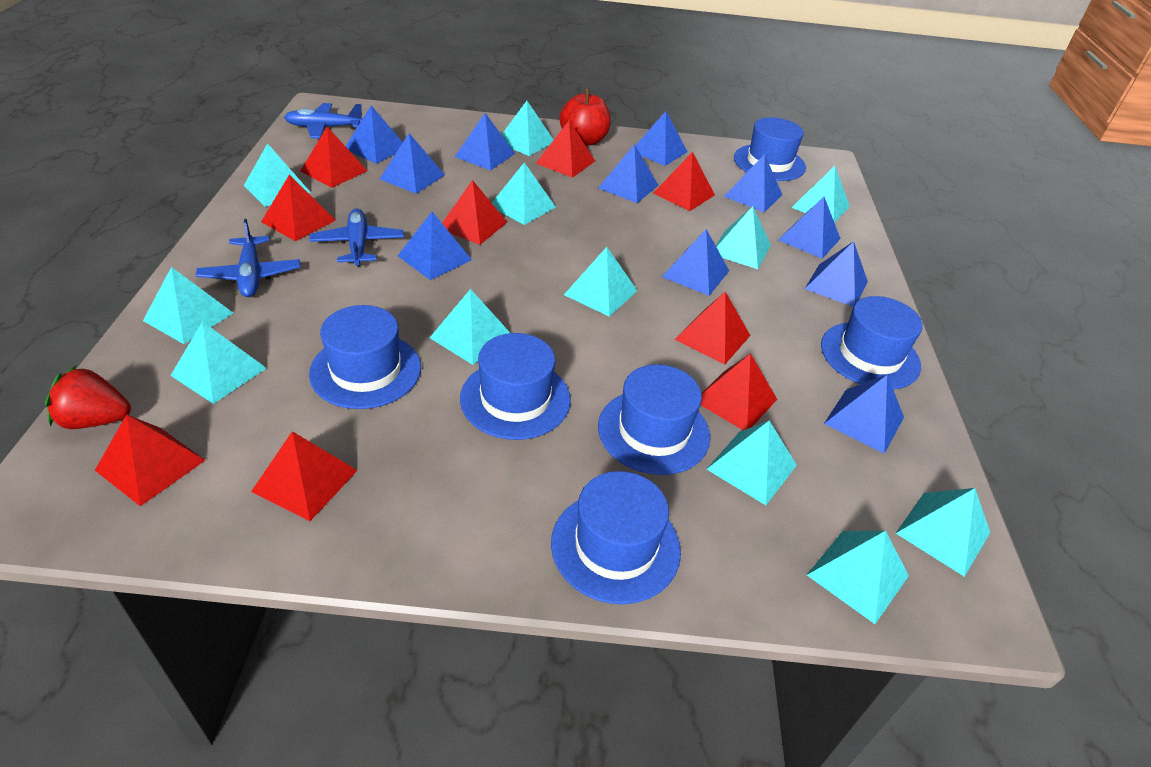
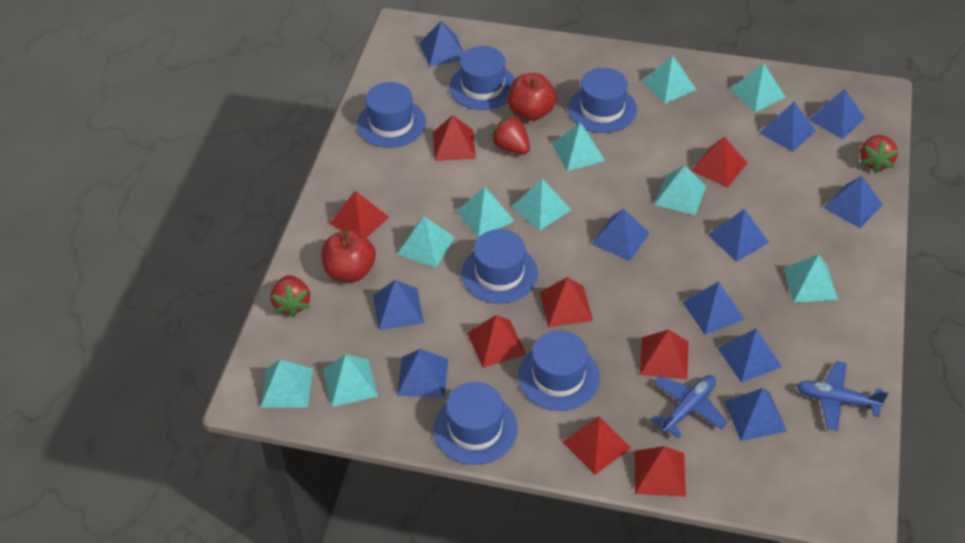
blue plane: 3 -> 2
red apple: 1 -> 2
red pyramid: 9 -> 8
red strawberry: 1 -> 3
turquoise pyramid: 12 -> 10

